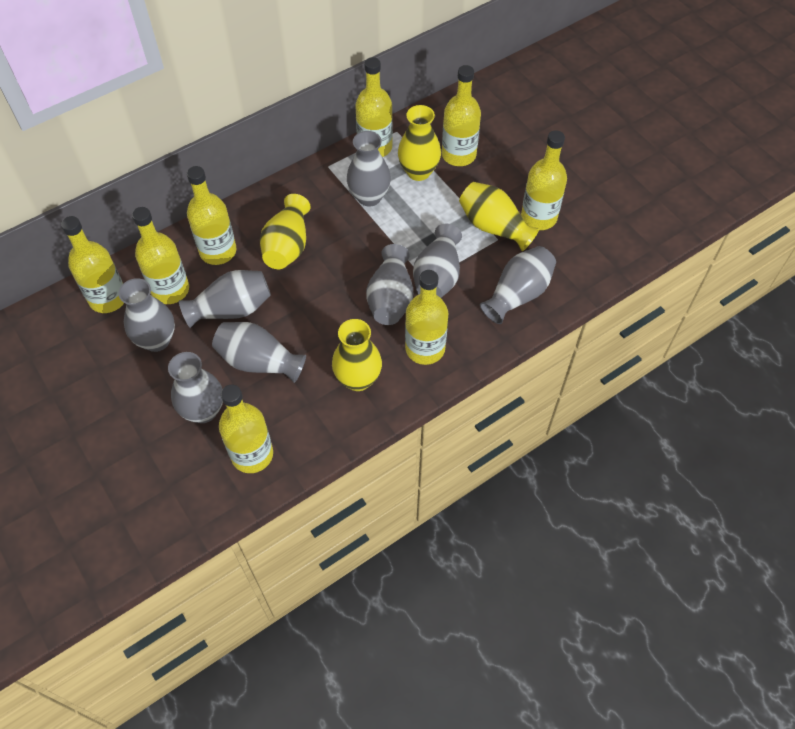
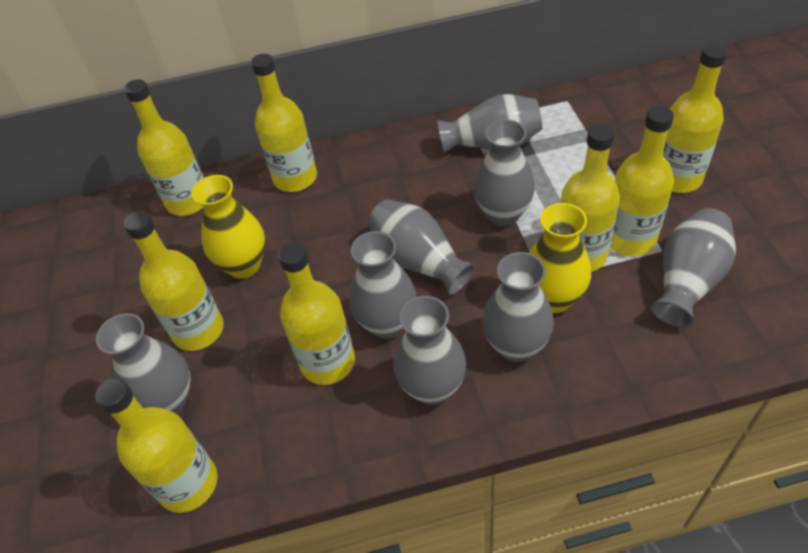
yellow vase: 4 -> 2

